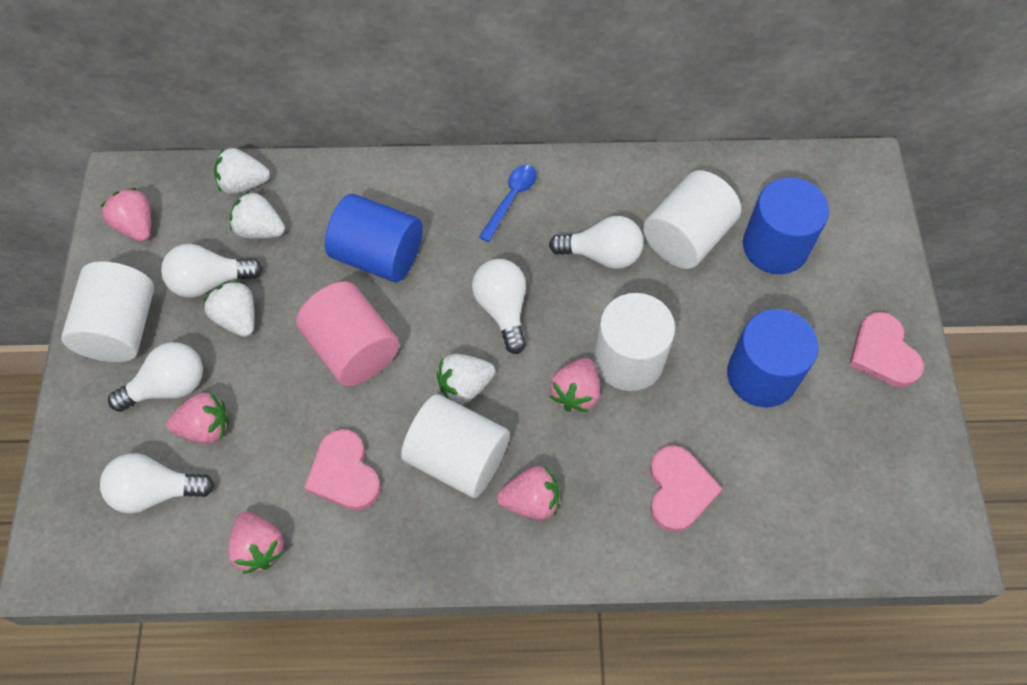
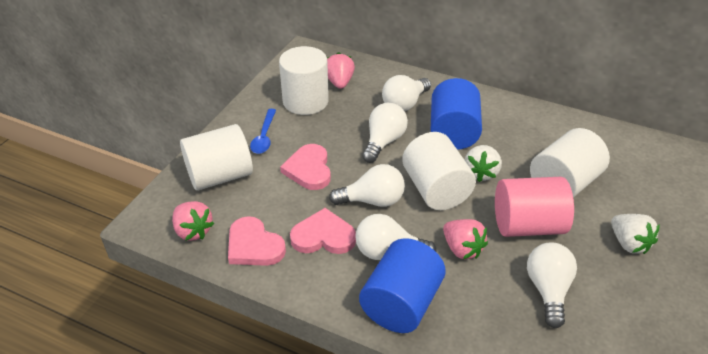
blue cylinder: 3 -> 2
pink strawberry: 5 -> 3
white strawberry: 4 -> 2

